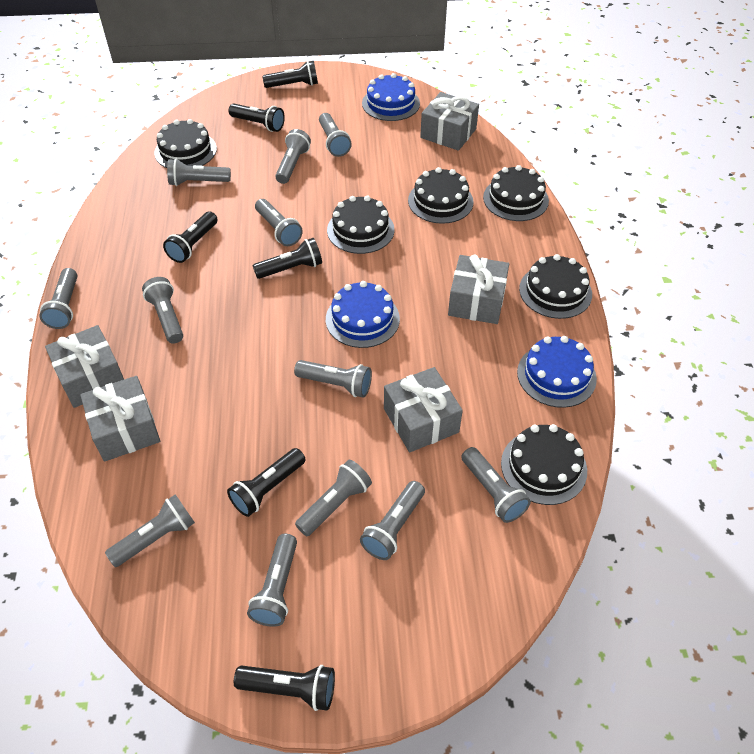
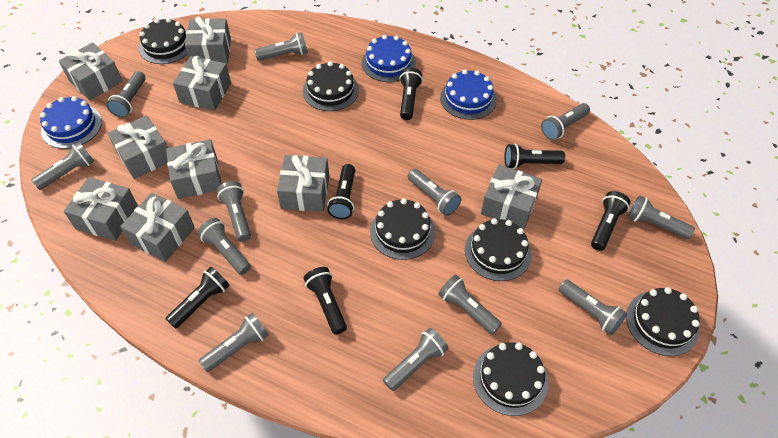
grey gift: 5 -> 9

